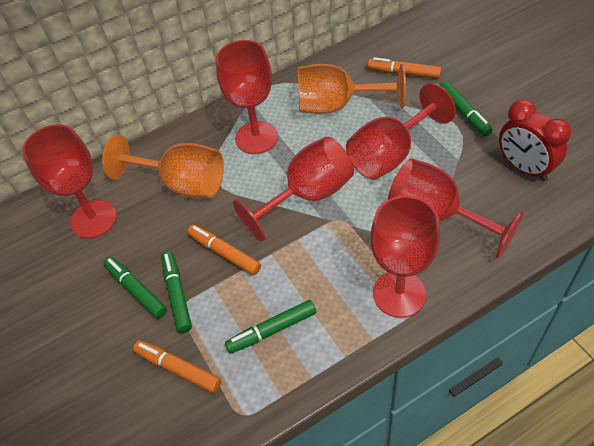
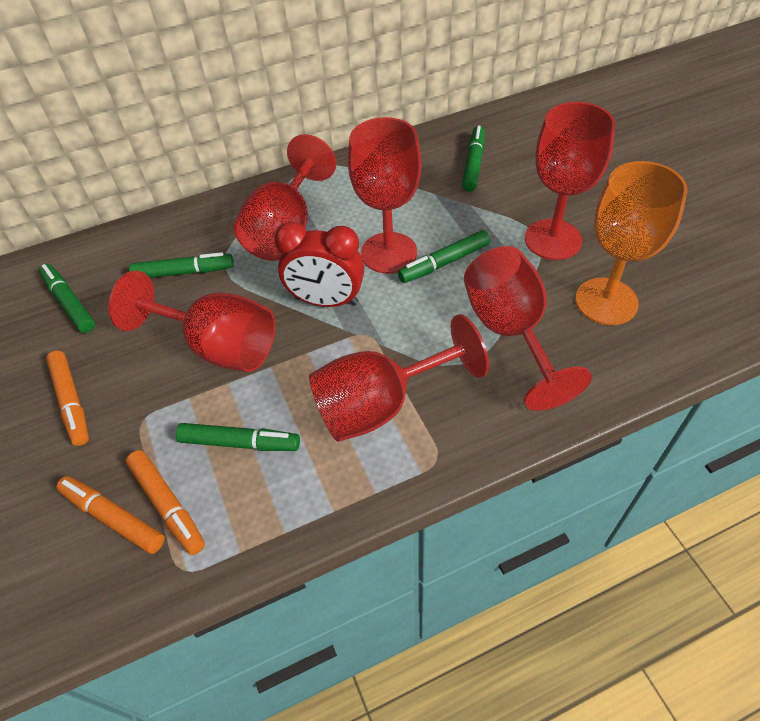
green marker: 4 -> 5
orange goblet: 2 -> 1

